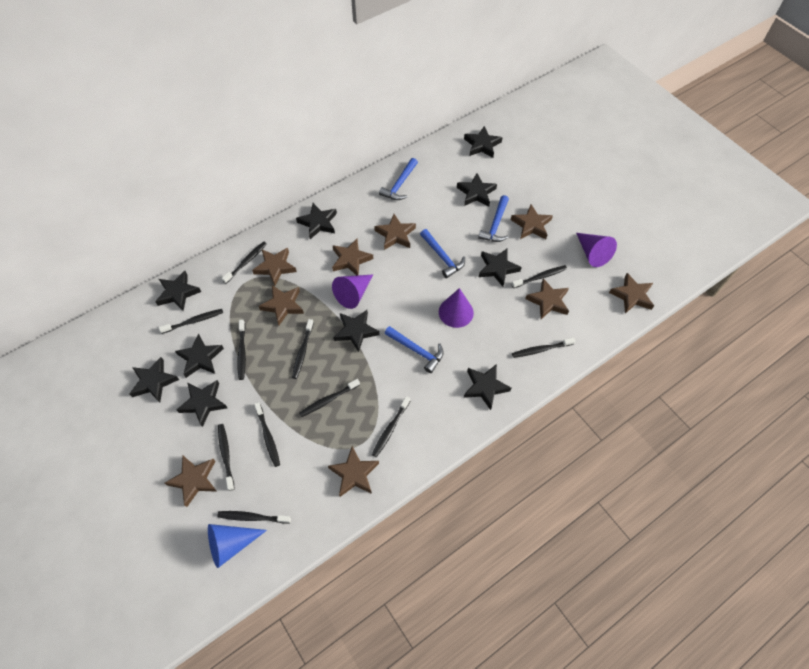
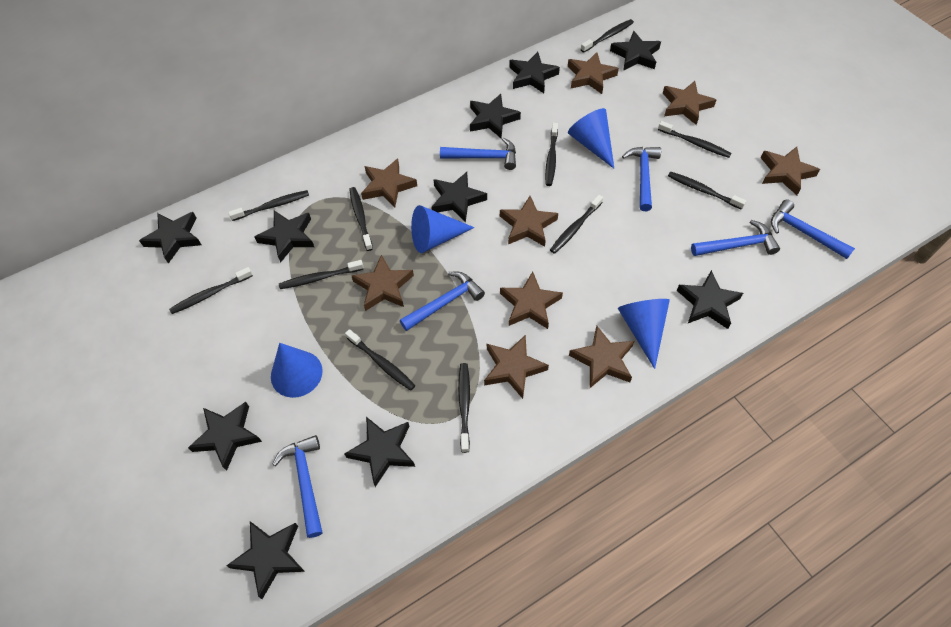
blue cone: 1 -> 4
blue hammer: 4 -> 6
purple cone: 3 -> 0

